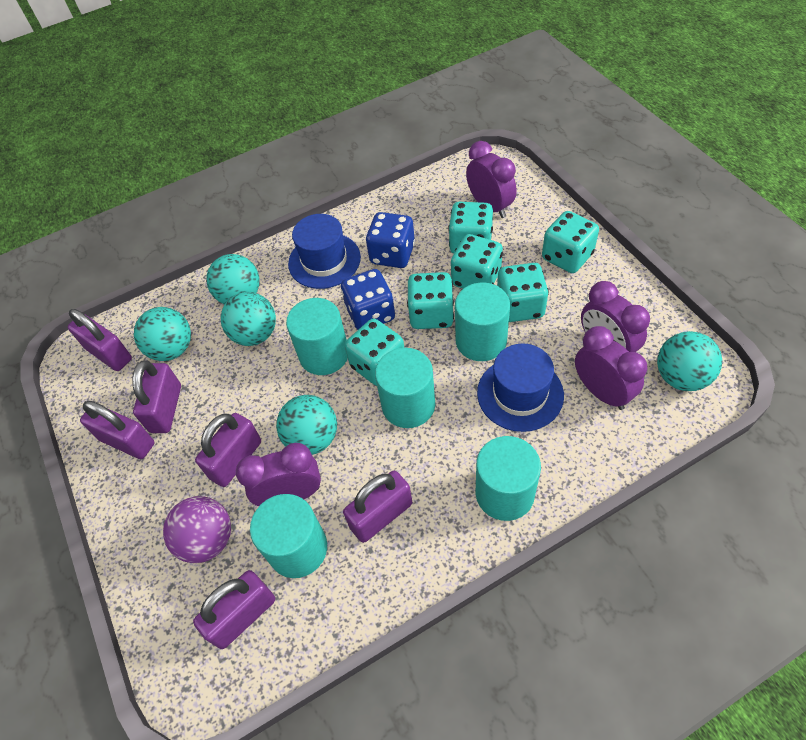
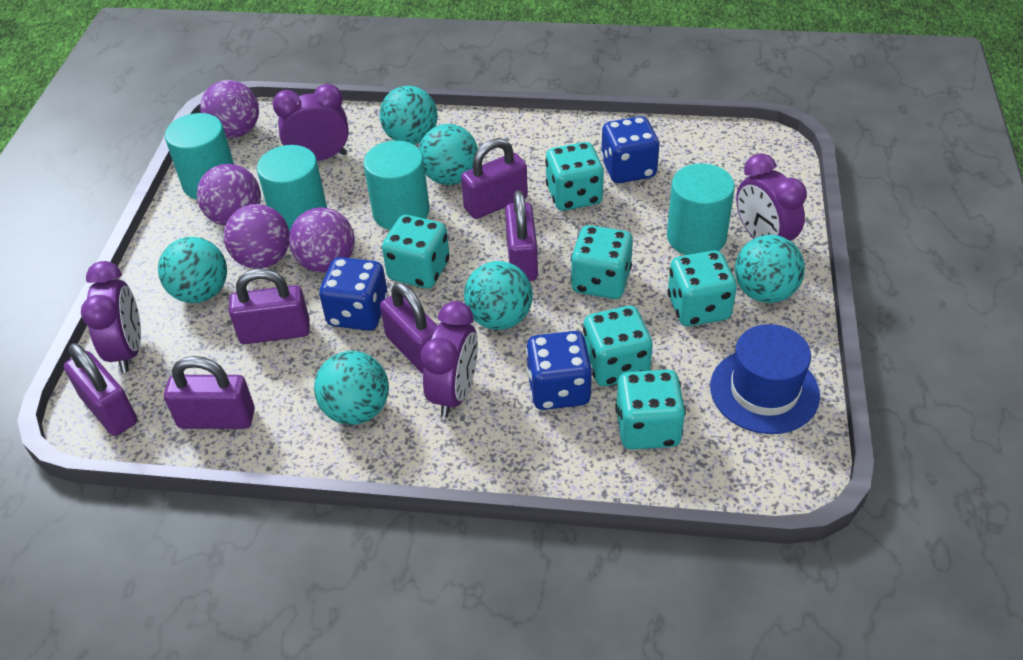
blue dice: 2 -> 3
blue hat: 2 -> 1
purple ball: 1 -> 4
turquoise ball: 5 -> 6
turquoise cylinder: 5 -> 4

